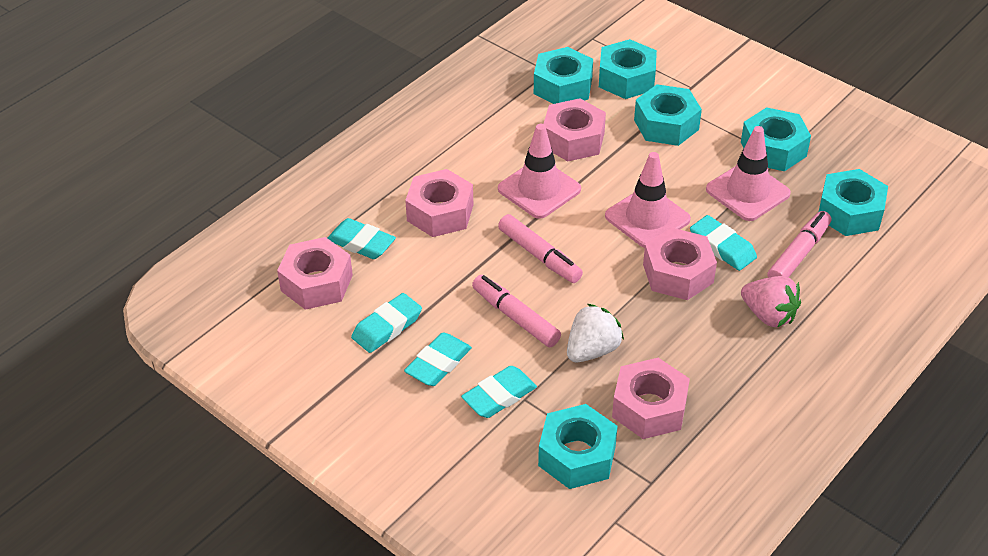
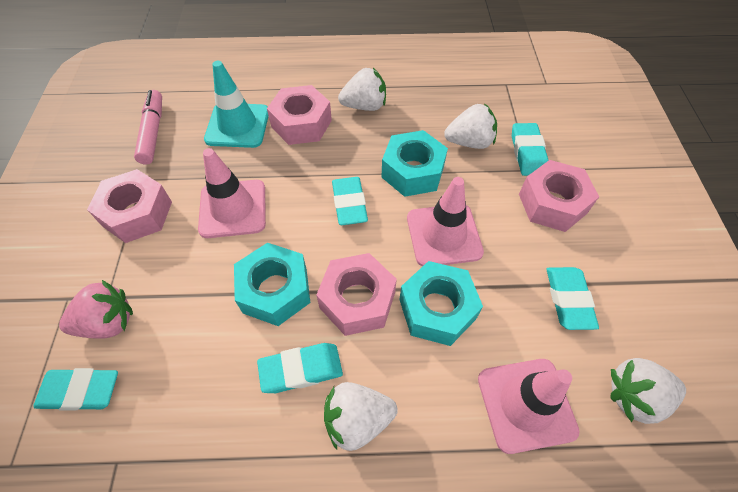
pink marker: 3 -> 1
pink nut: 5 -> 4
turquoise nut: 6 -> 3
turquoise traffic cone: 0 -> 1
white strawberry: 1 -> 4

